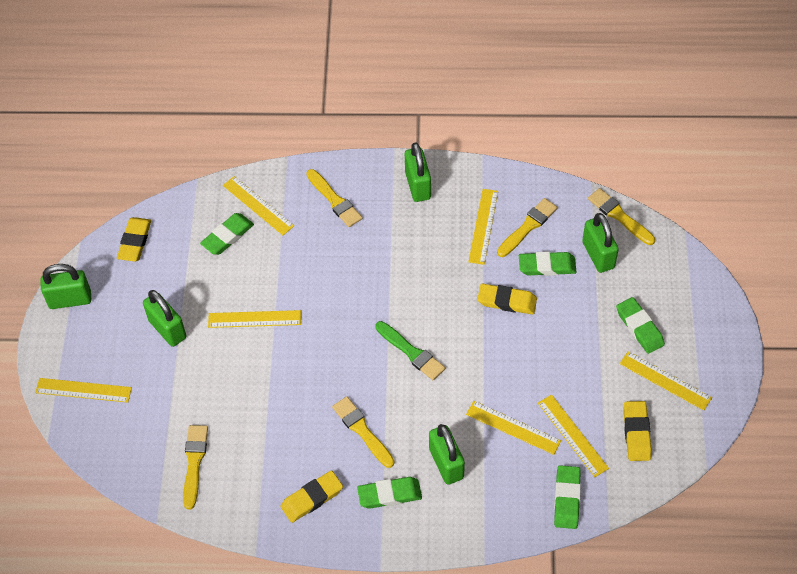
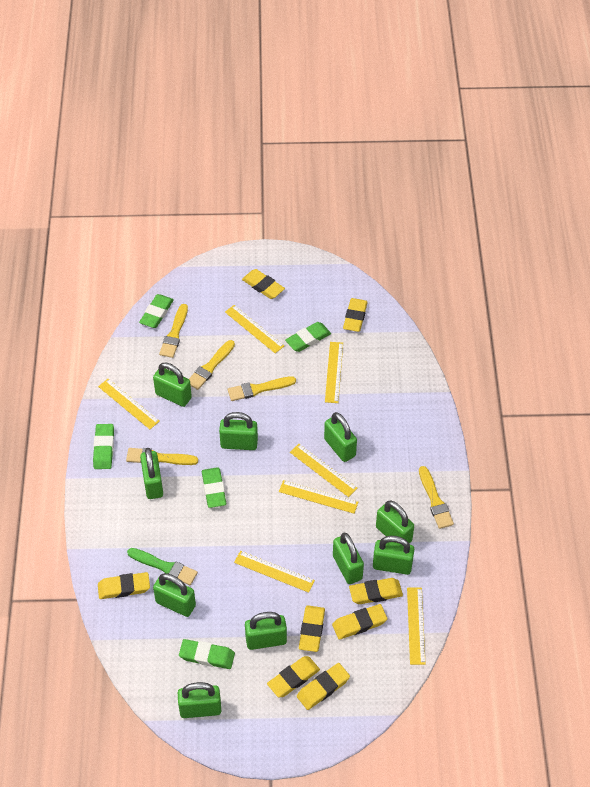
green padlock: 5 -> 10
yellow eraser: 4 -> 8

